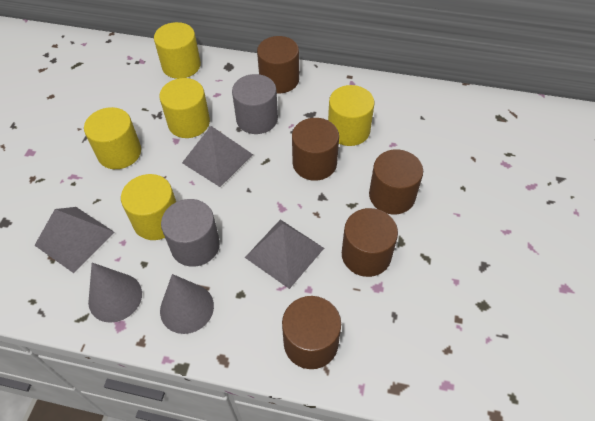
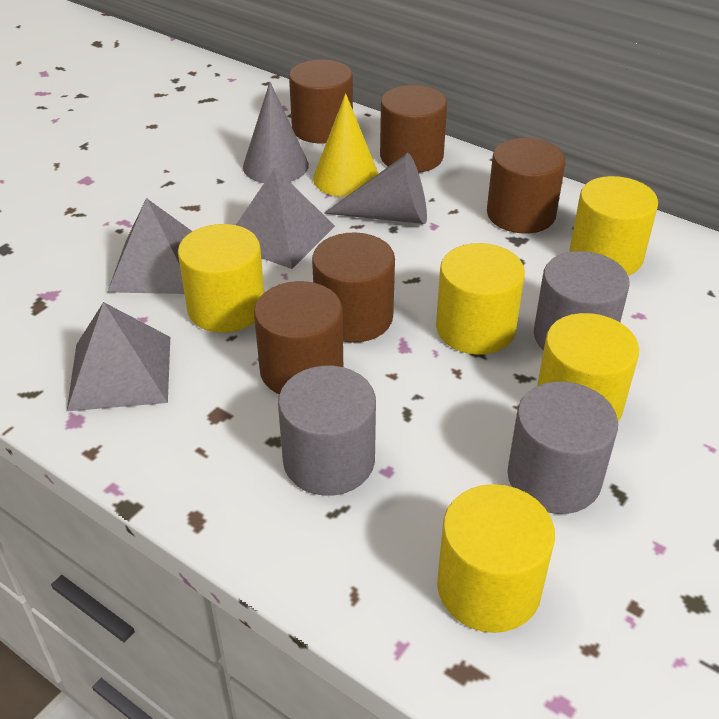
grey cylinder: 2 -> 3
yellow cone: 0 -> 1

